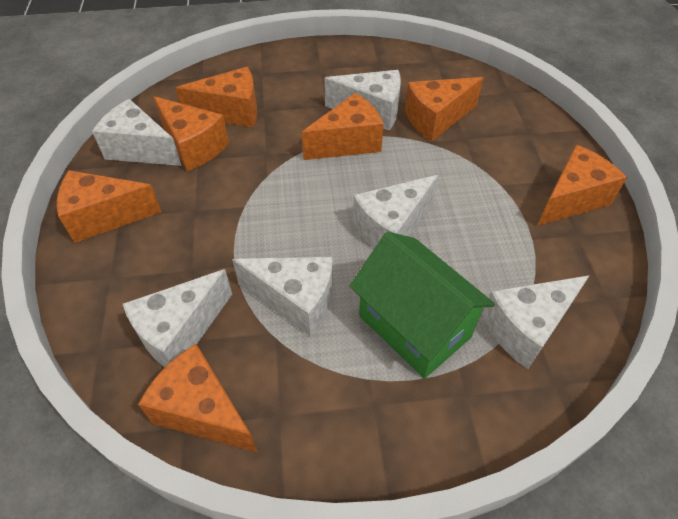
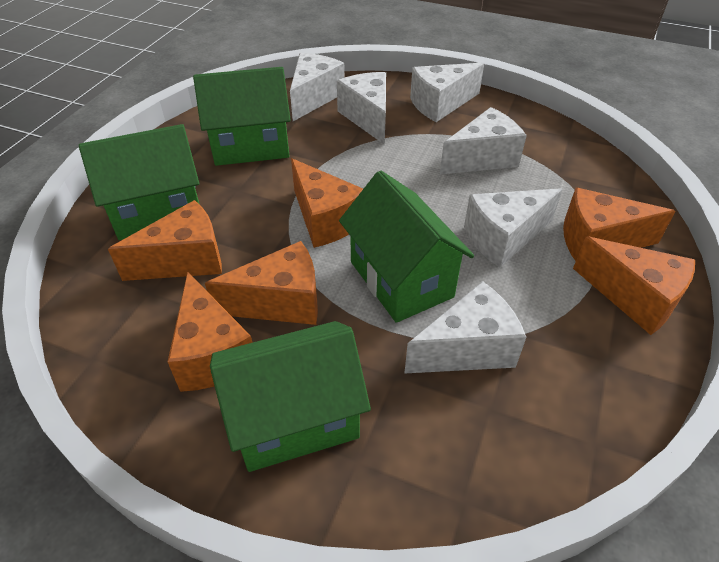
green house: 1 -> 4
orange cheese: 7 -> 6

